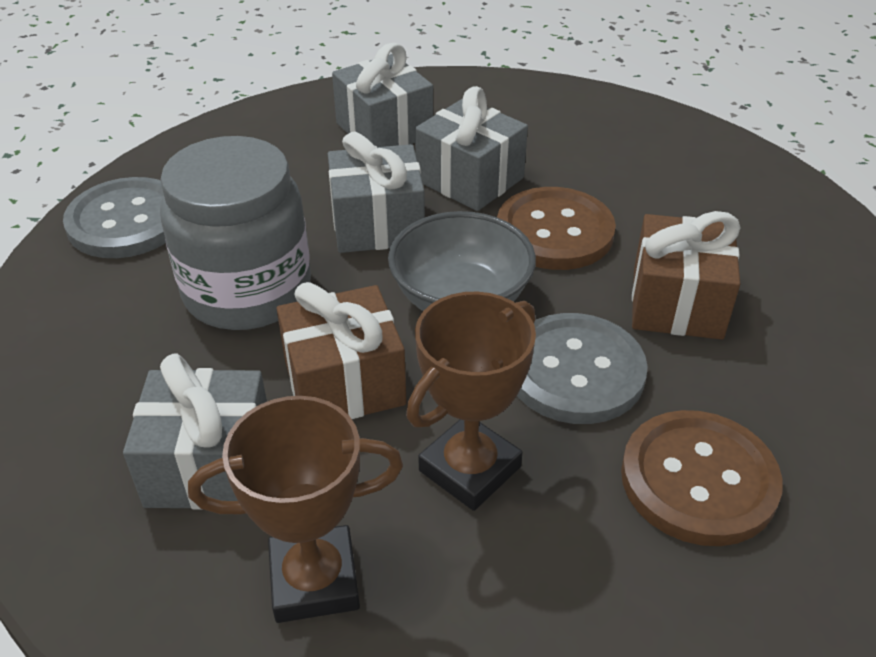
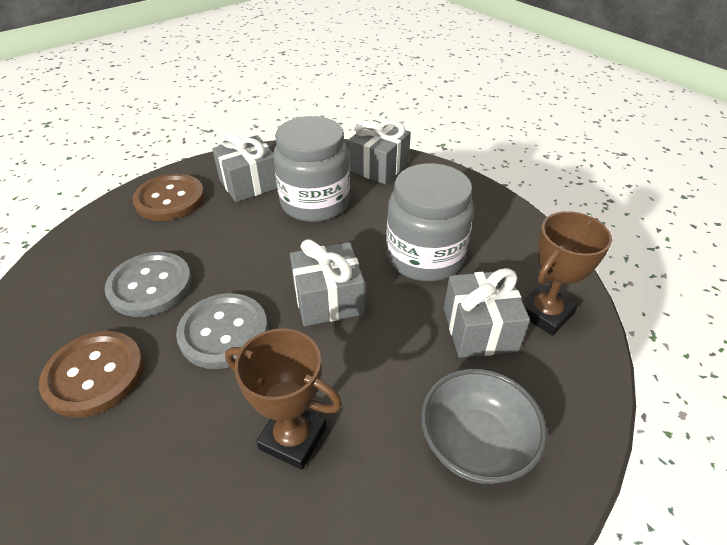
brown gift: 2 -> 0
grey jar: 1 -> 2

